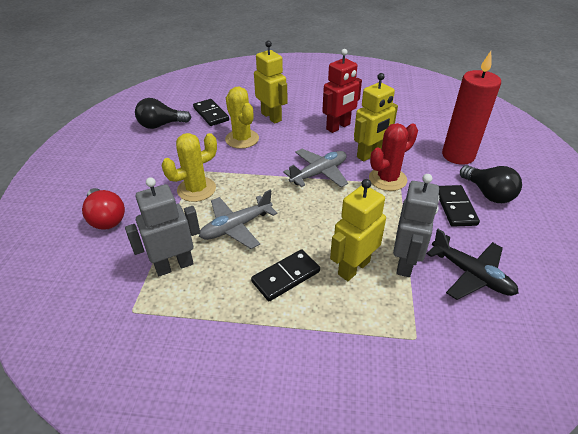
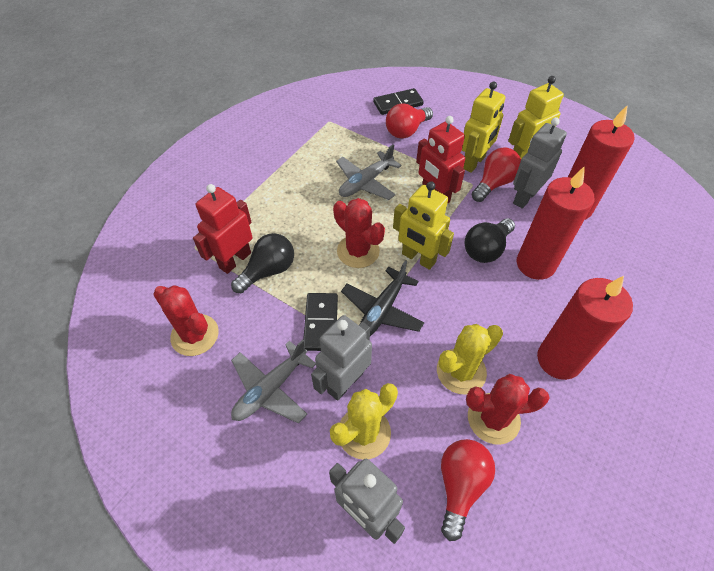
black domino: 3 -> 2
grey robot: 2 -> 3
red cactus: 1 -> 3
red candle: 1 -> 3
red light bulb: 1 -> 3
red robot: 1 -> 2

